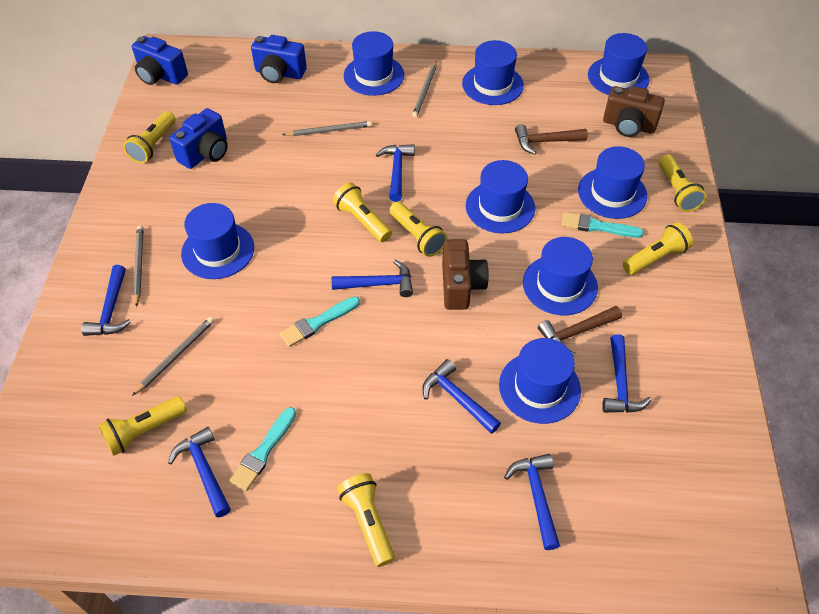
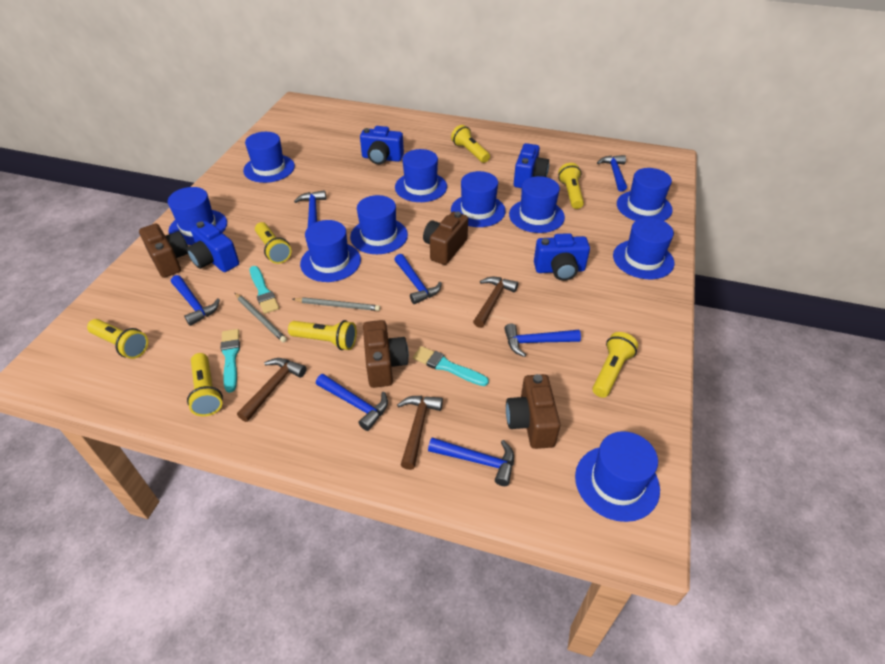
blue camera: 3 -> 4
blue hat: 8 -> 10
brown camera: 2 -> 4
brown hammer: 2 -> 3
grey pencil: 4 -> 2

